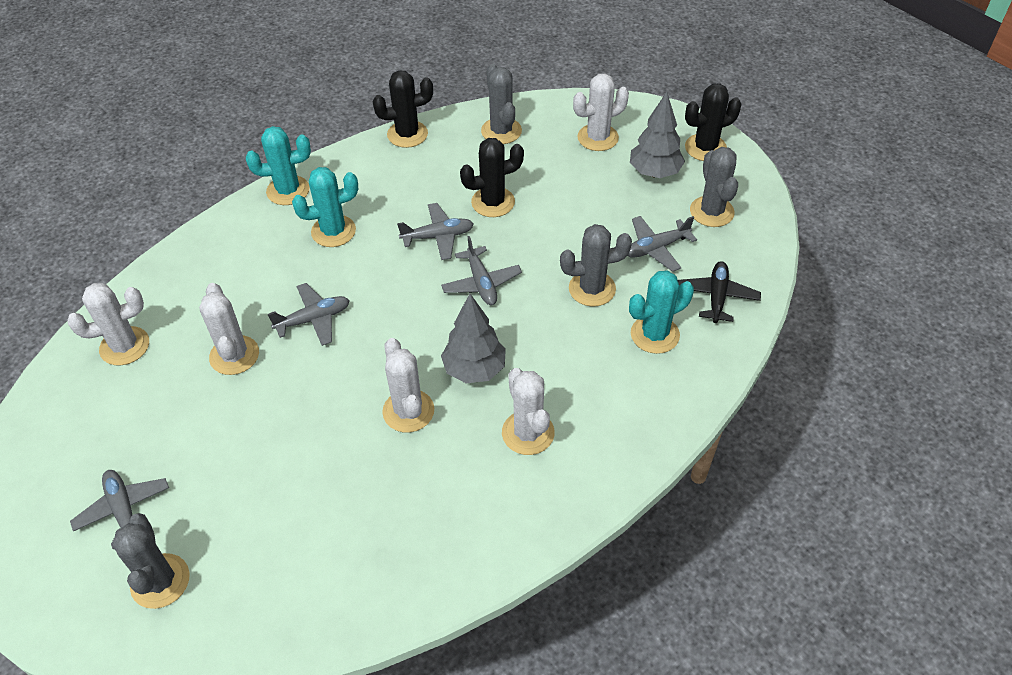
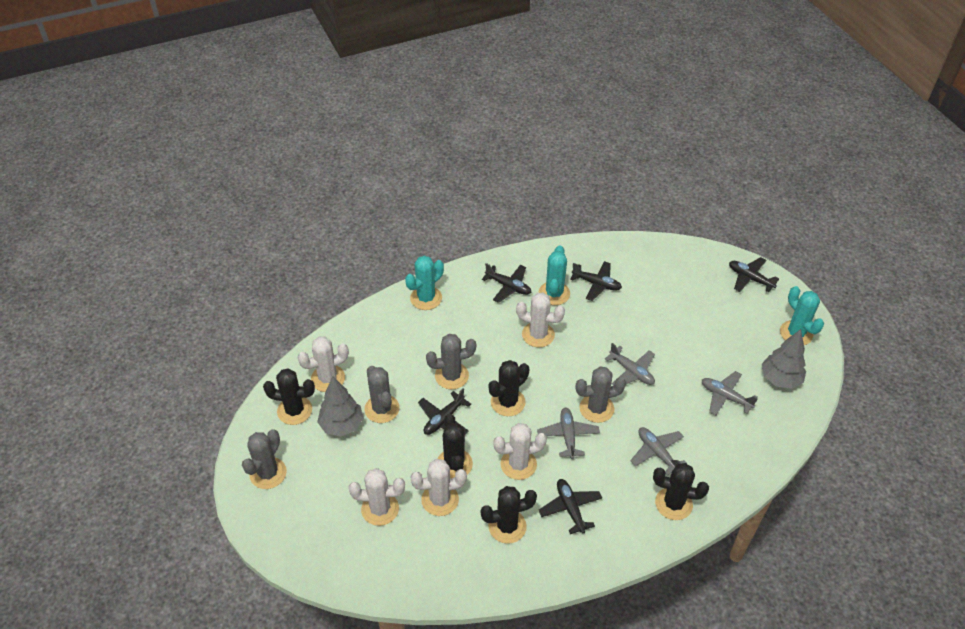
black cactus: 3 -> 5
black plane: 1 -> 5
grey plane: 5 -> 4

